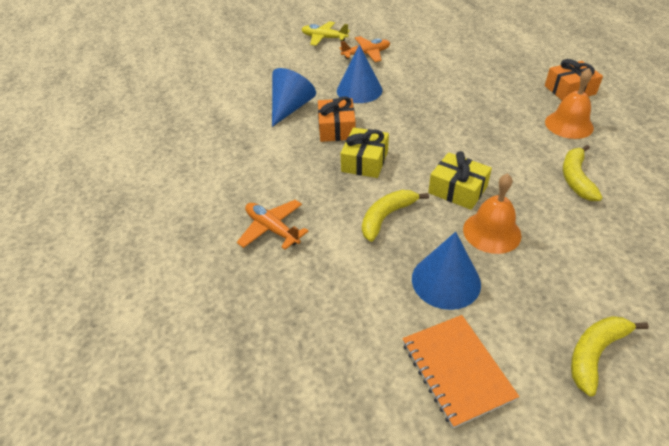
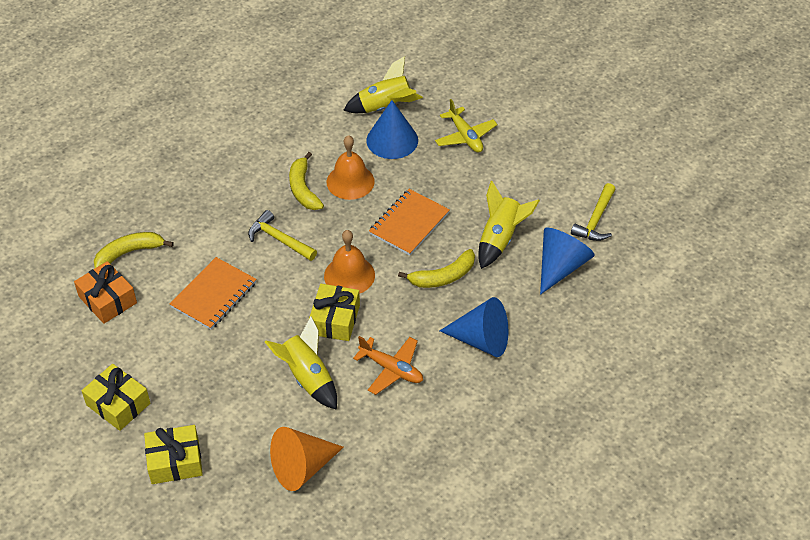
orange cone: 0 -> 1
orange gift: 2 -> 1
orange notebook: 1 -> 2
orange plane: 2 -> 1
yellow gift: 2 -> 3
yellow hammer: 0 -> 2
yellow rocket: 0 -> 3

